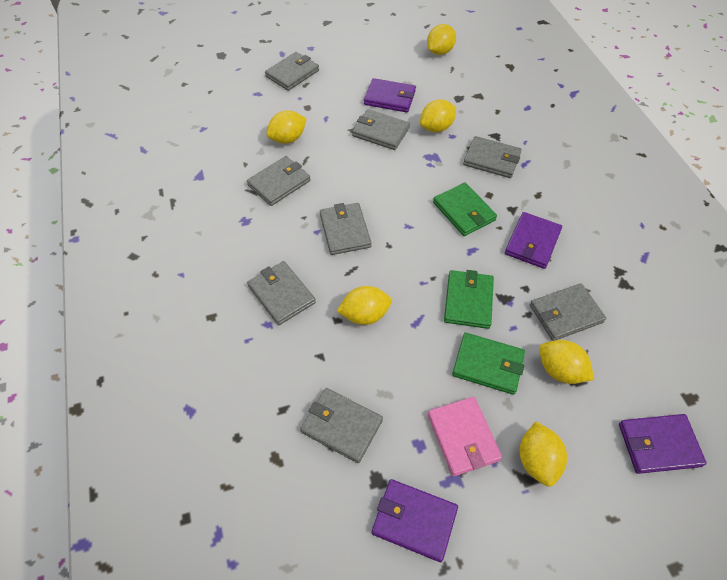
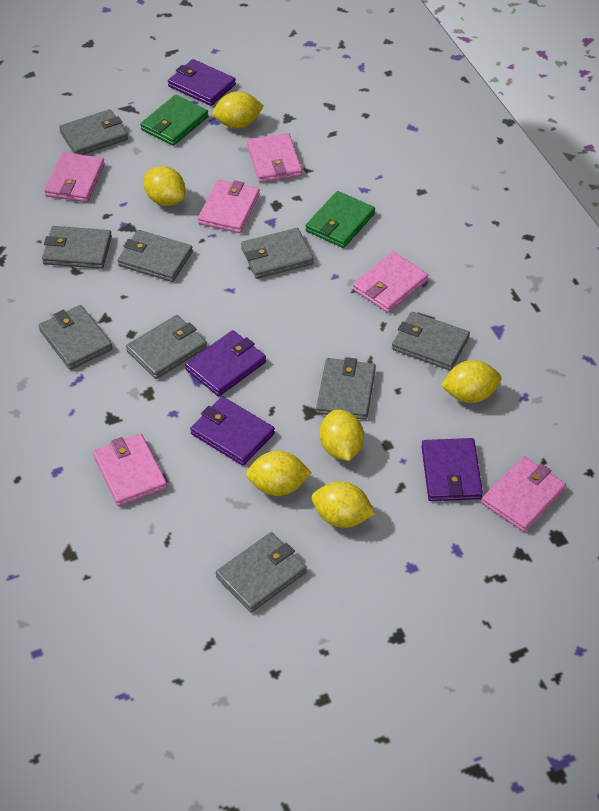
green wallet: 3 -> 2
grey wallet: 8 -> 9
pink wallet: 1 -> 6

